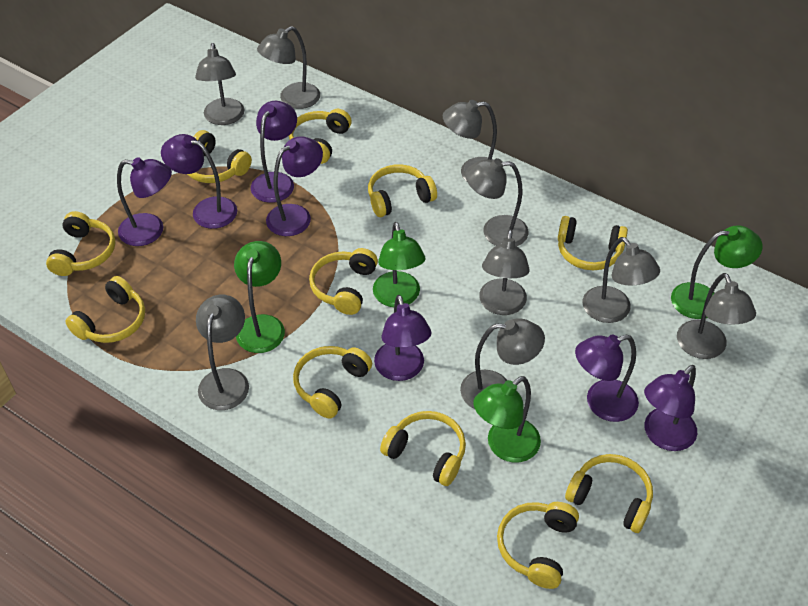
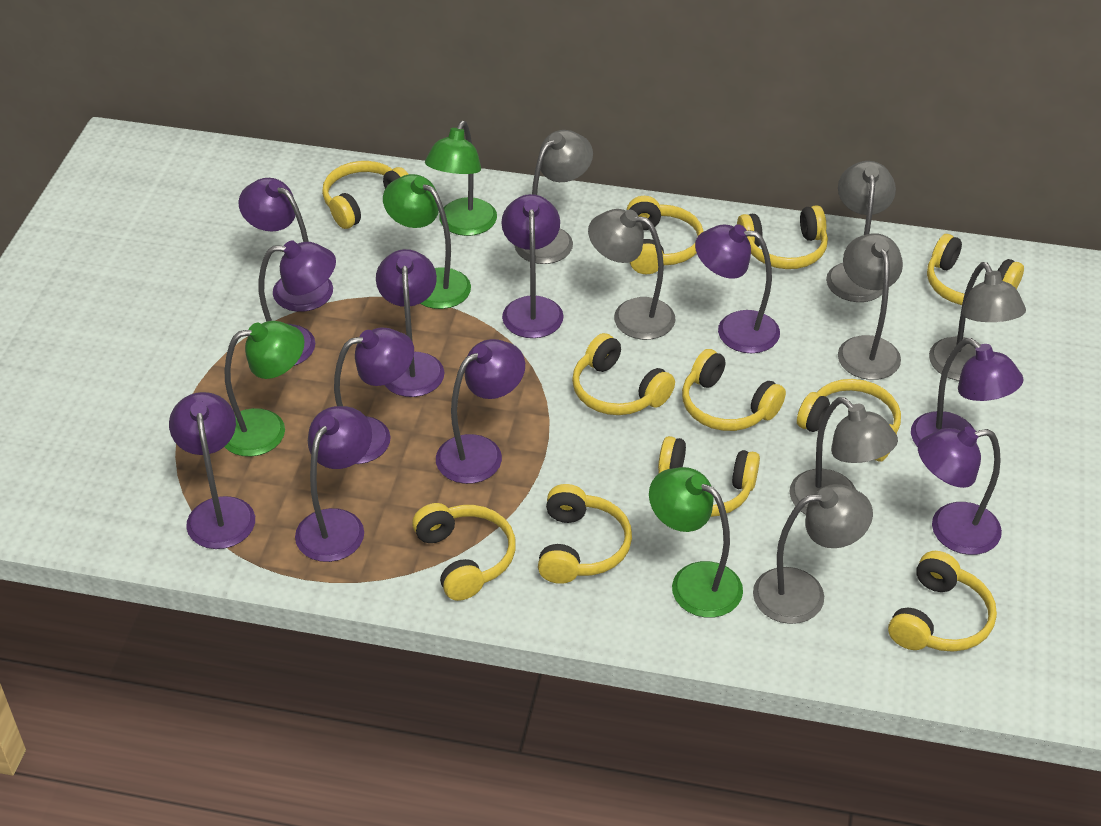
grey lamp: 9 -> 7
purple lamp: 7 -> 11

